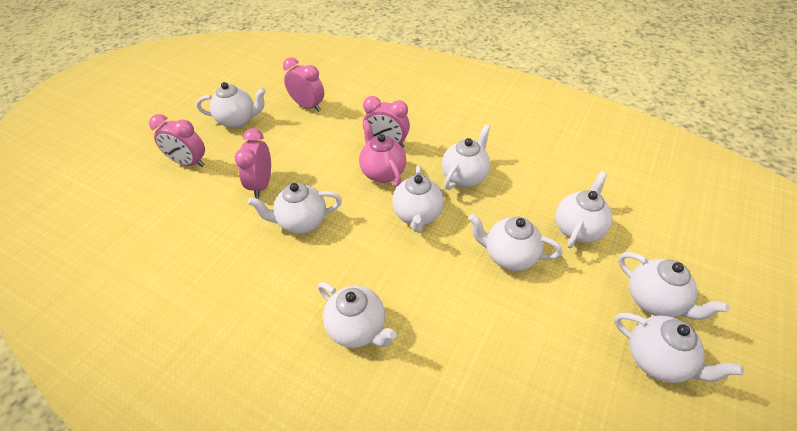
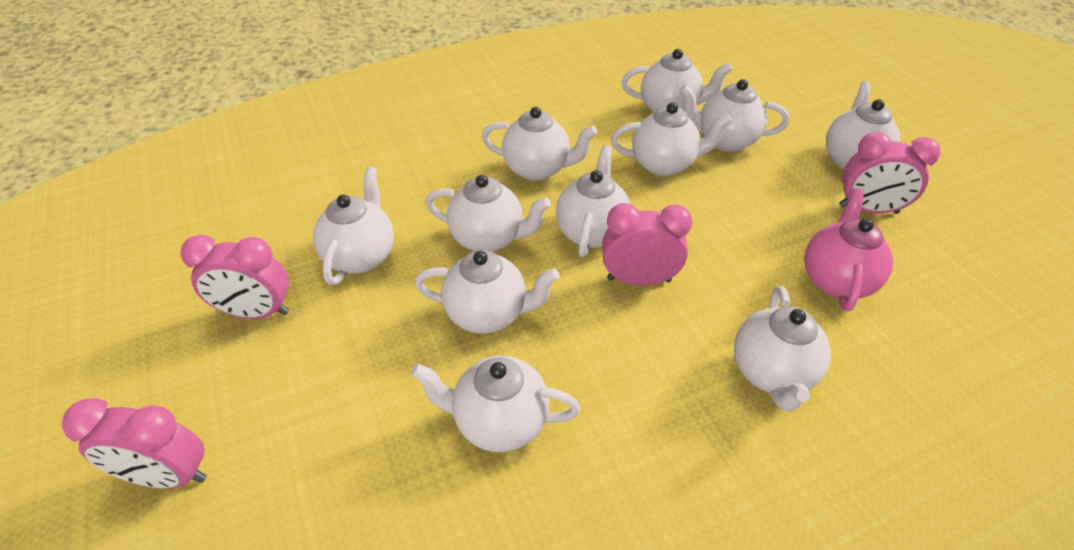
white teapot: 9 -> 11

